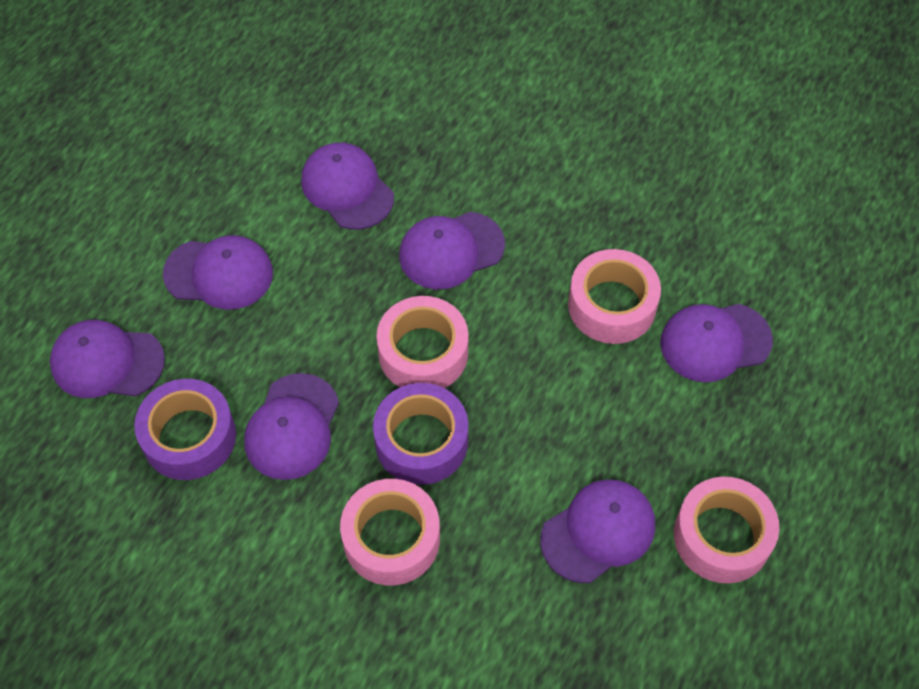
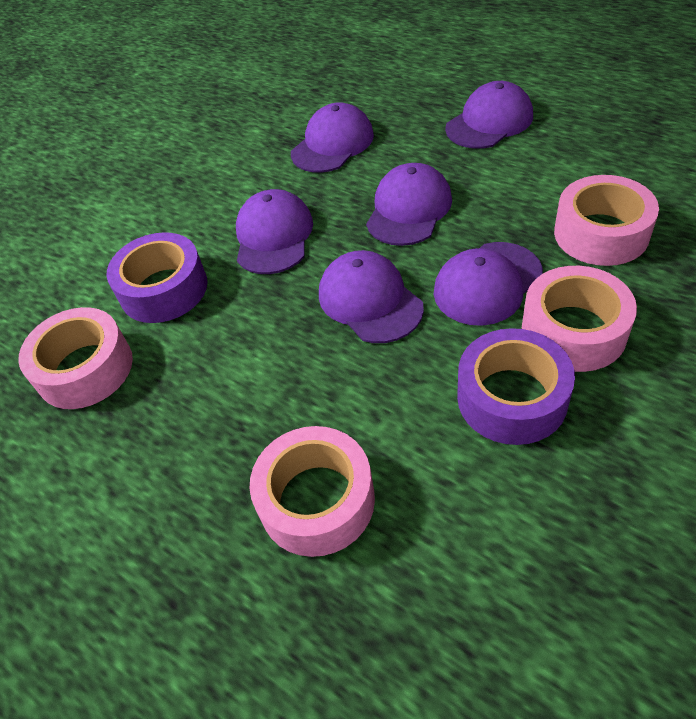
purple cap: 7 -> 6

